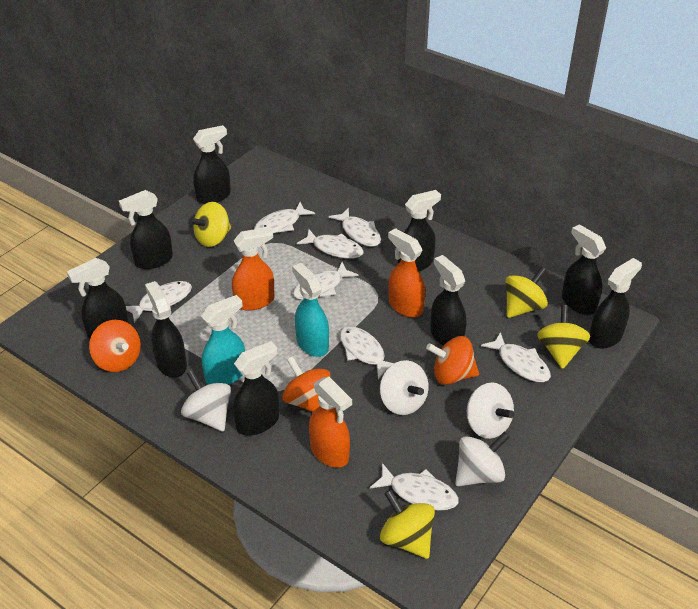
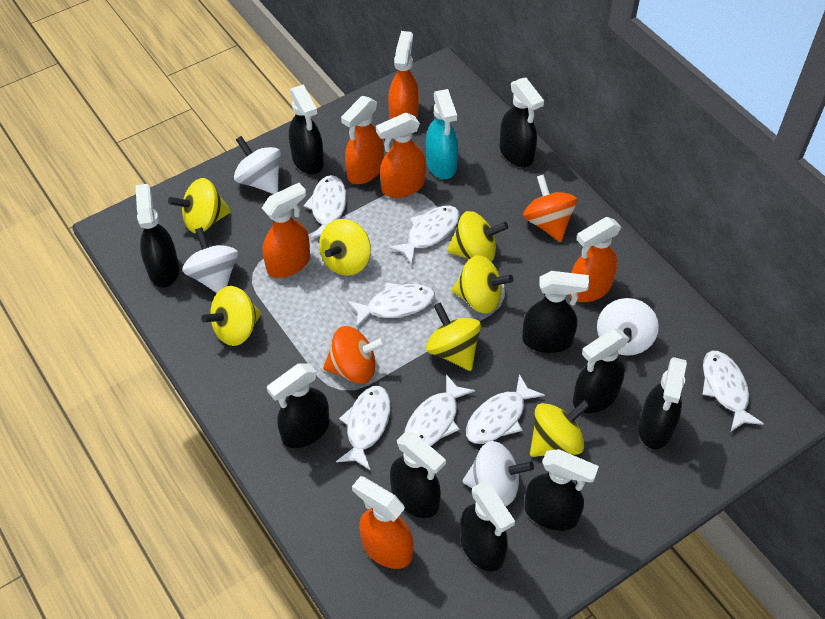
black spray bottle: 9 -> 10
orange spinning top: 3 -> 2
orange spray bottle: 3 -> 6
turquoise spray bottle: 2 -> 1
white fish: 8 -> 7
yellow spinning top: 4 -> 7

